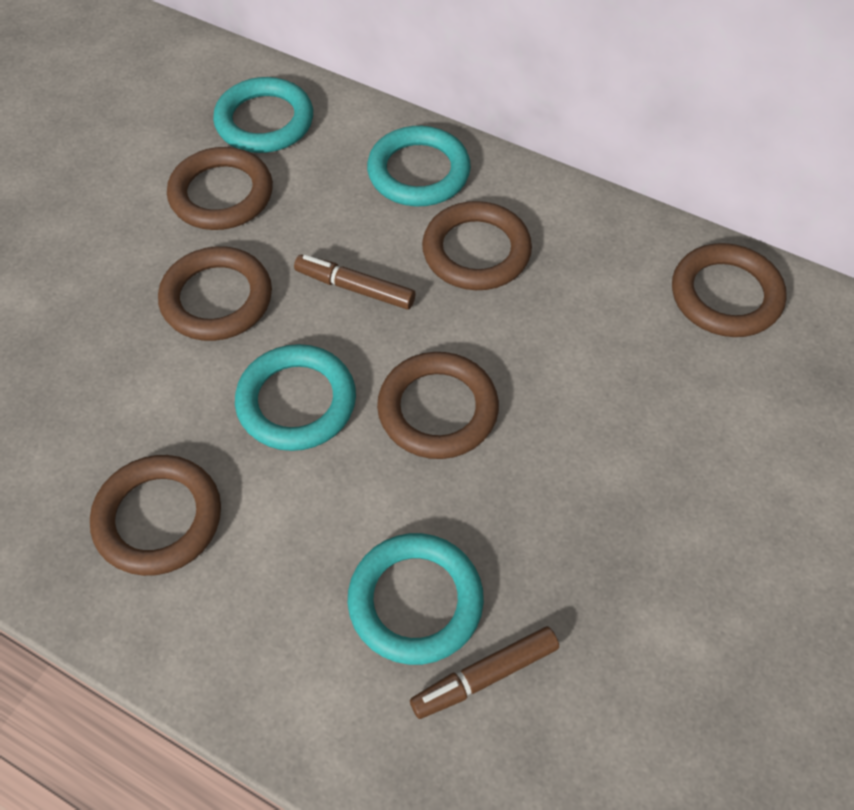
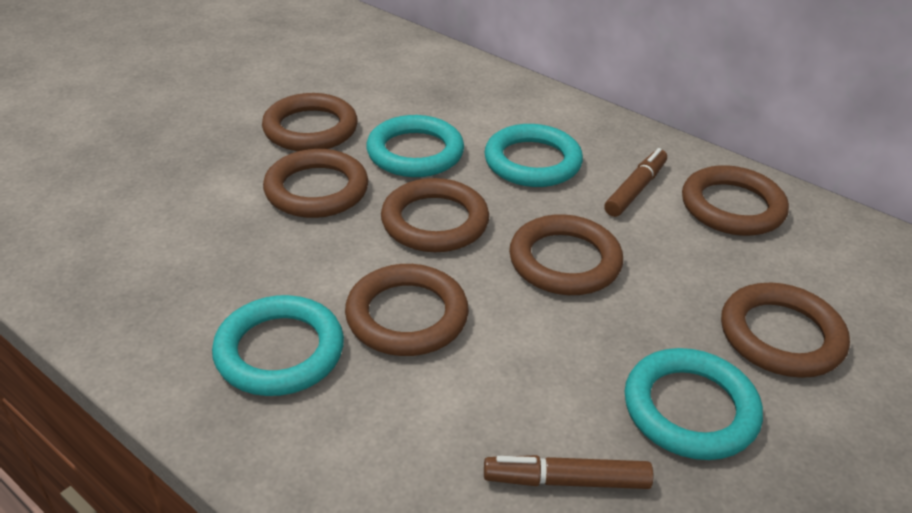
brown ring: 6 -> 7

